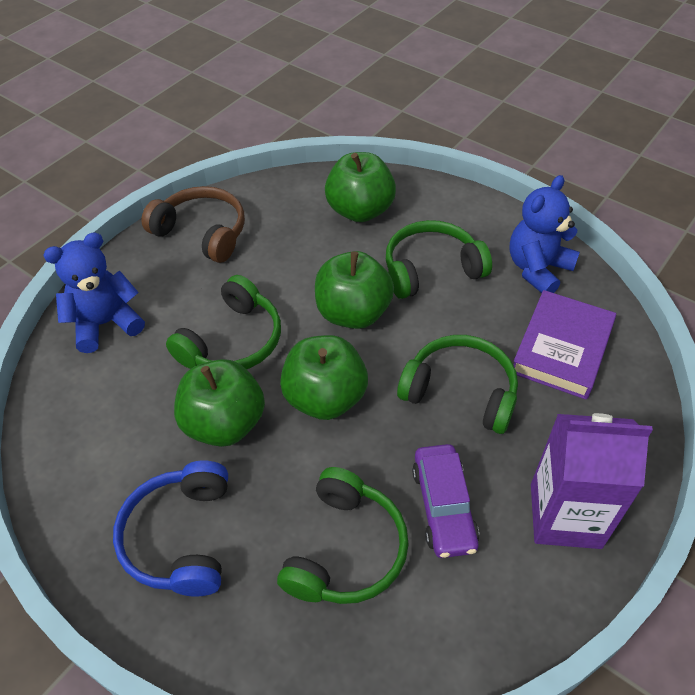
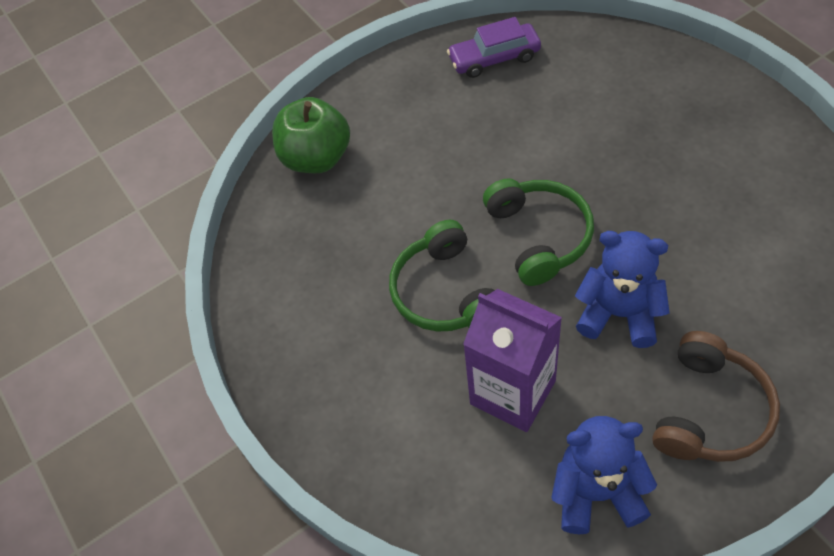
blue headphones: 1 -> 0
green apple: 4 -> 1
green headphones: 4 -> 2
purple book: 1 -> 0

